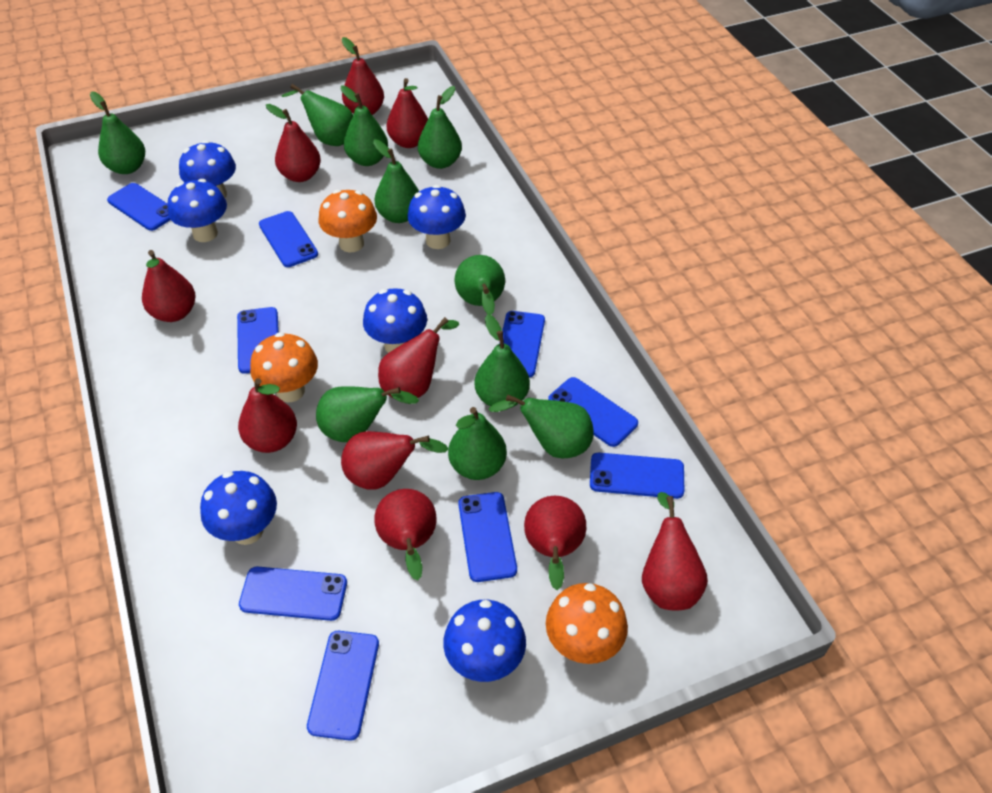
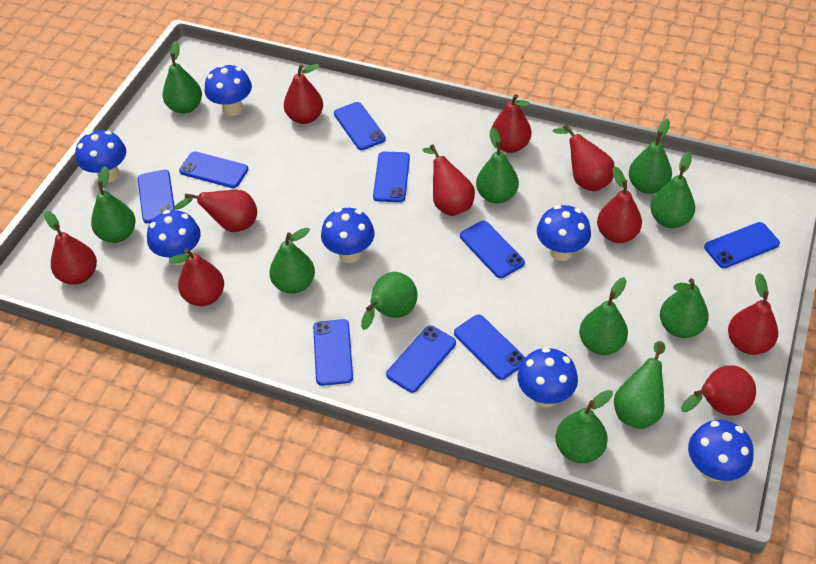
blue mushroom: 6 -> 7
green pear: 10 -> 11
orange mushroom: 3 -> 0

